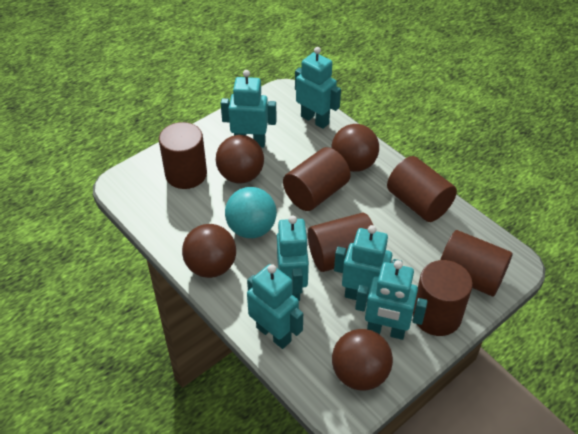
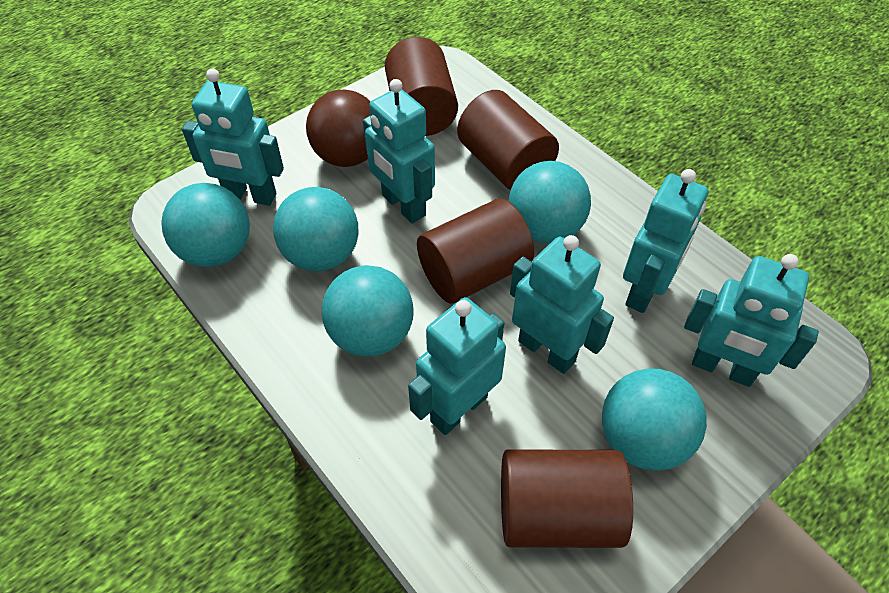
brown ball: 4 -> 1
brown cylinder: 6 -> 4
turquoise ball: 1 -> 5

